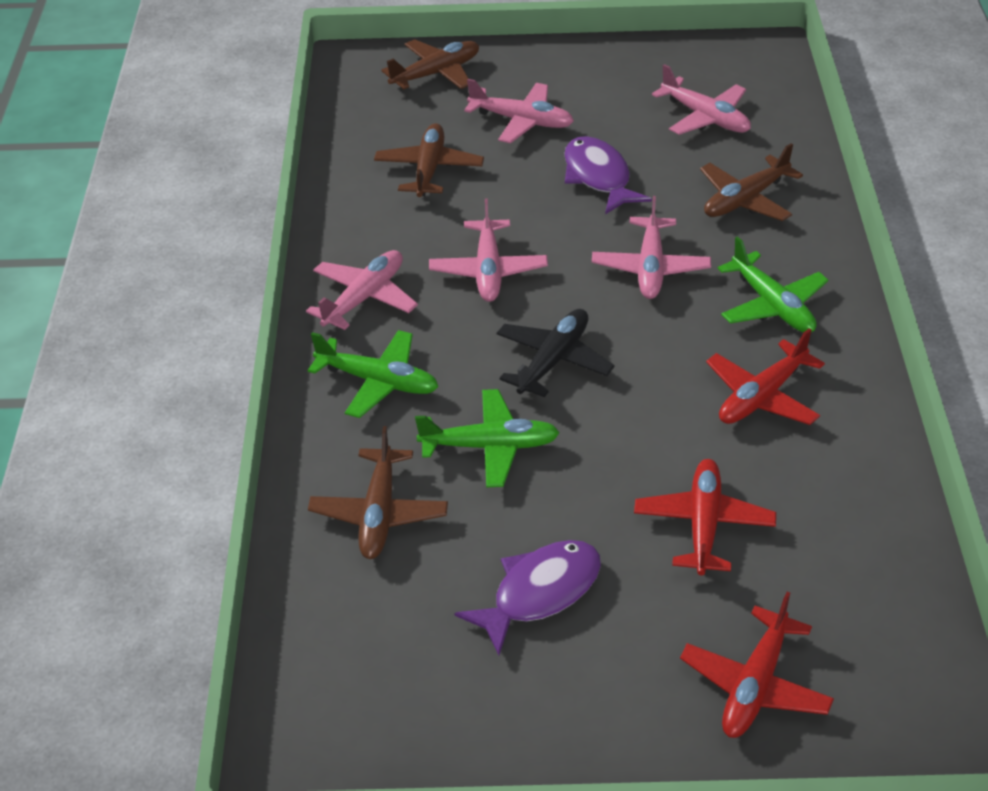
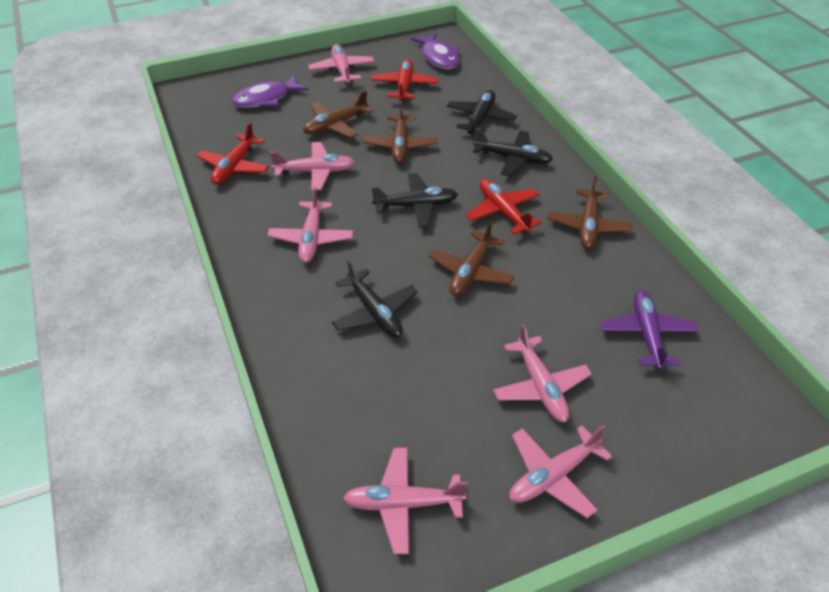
black plane: 1 -> 4
green plane: 3 -> 0
pink plane: 5 -> 6
purple plane: 0 -> 1

